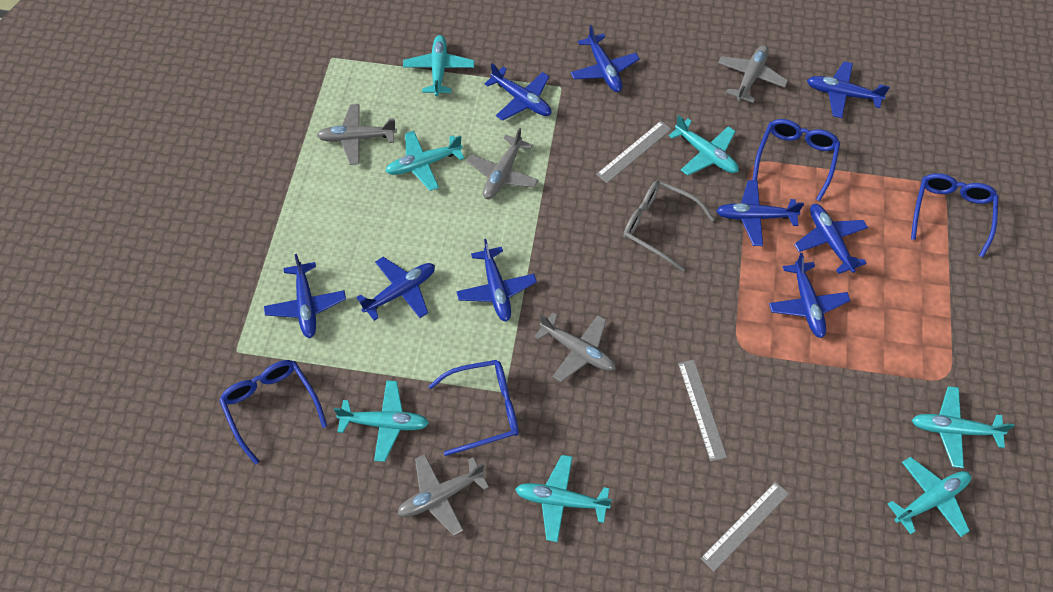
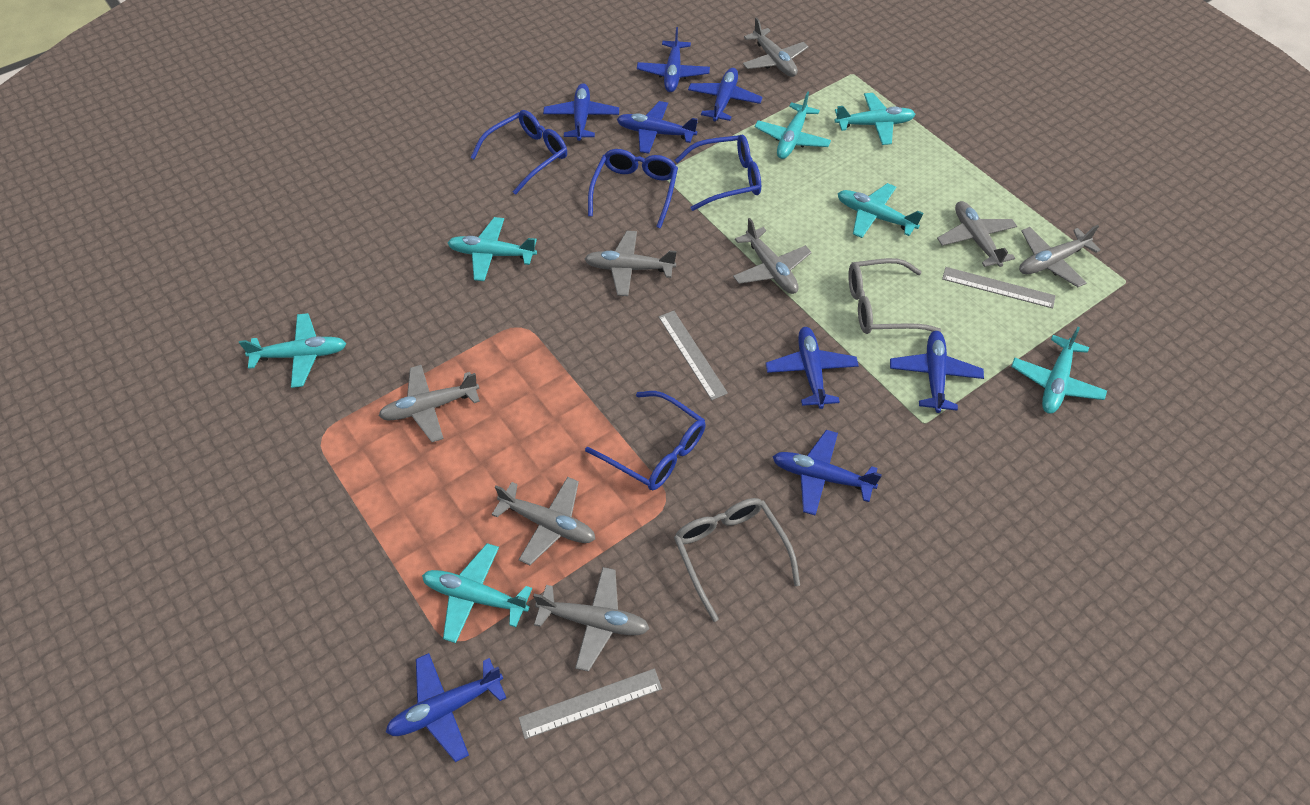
blue plane: 9 -> 8
grey glasses: 1 -> 2
grey plane: 5 -> 8

